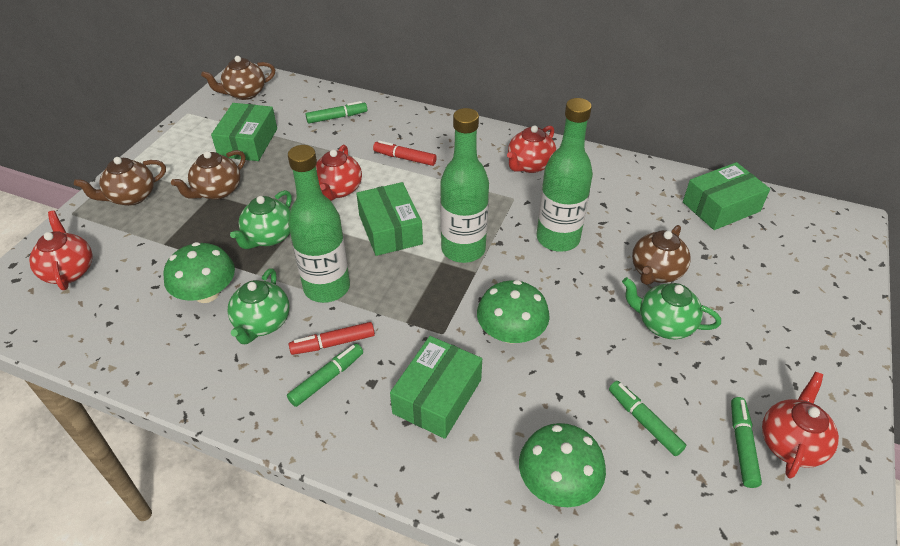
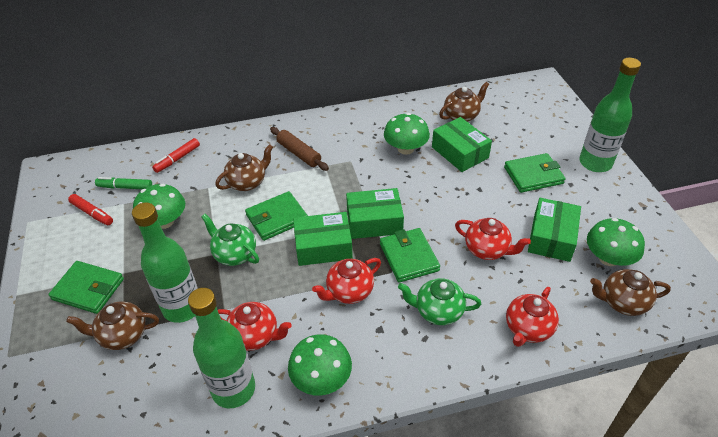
brown rolling pin: 0 -> 1
green marker: 4 -> 1
green mushroom: 3 -> 4
green teapot: 3 -> 2
green wallet: 0 -> 4

